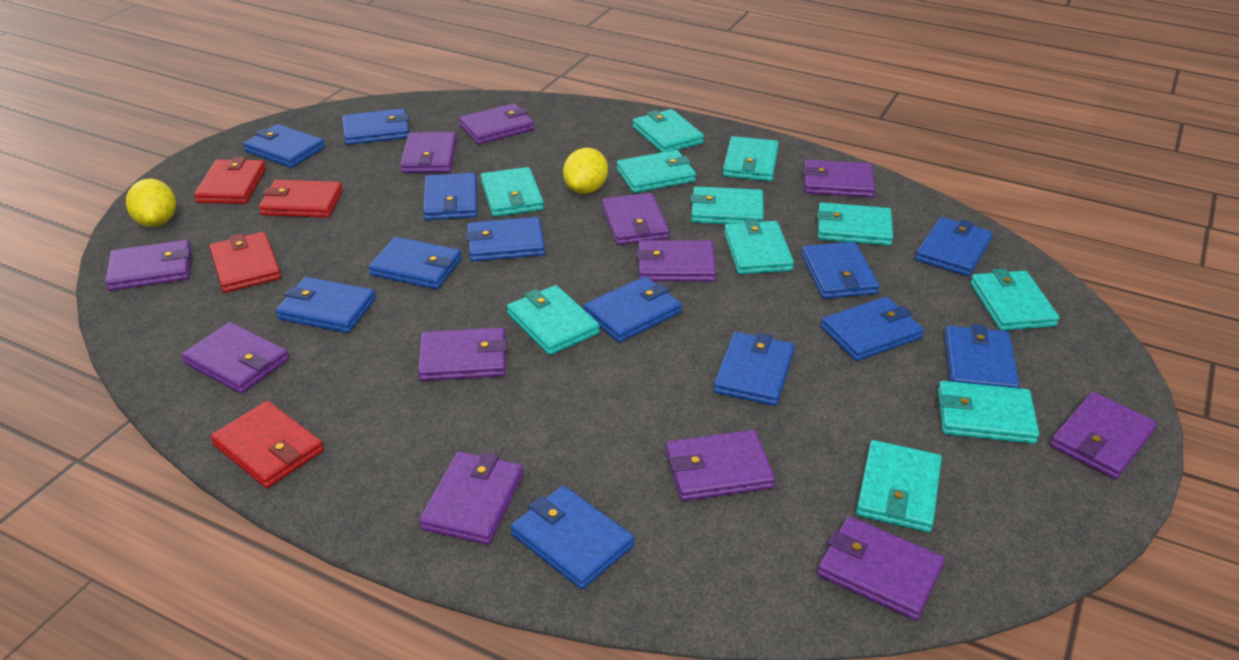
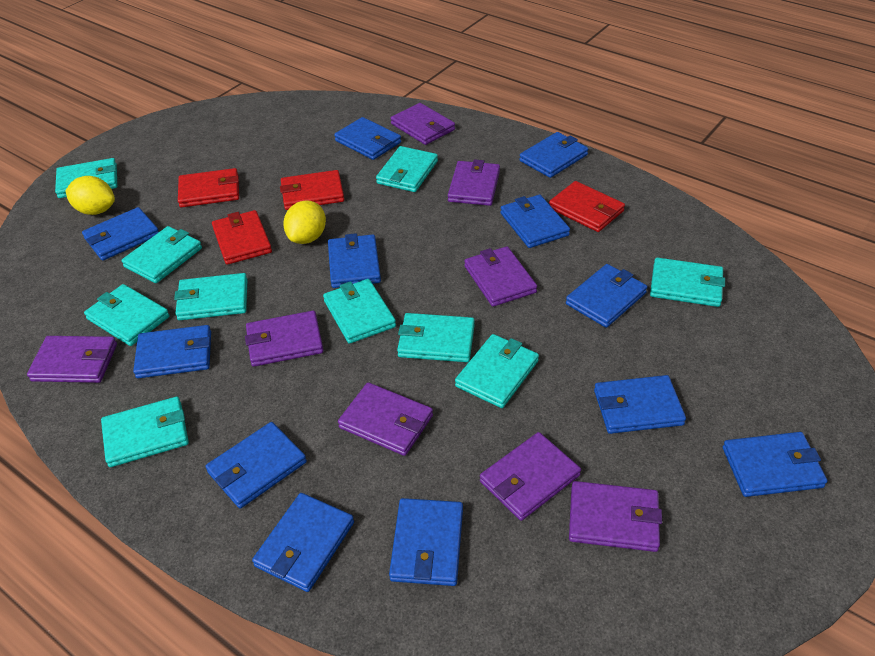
blue wallet: 13 -> 12
purple wallet: 12 -> 8
turquoise wallet: 11 -> 10

